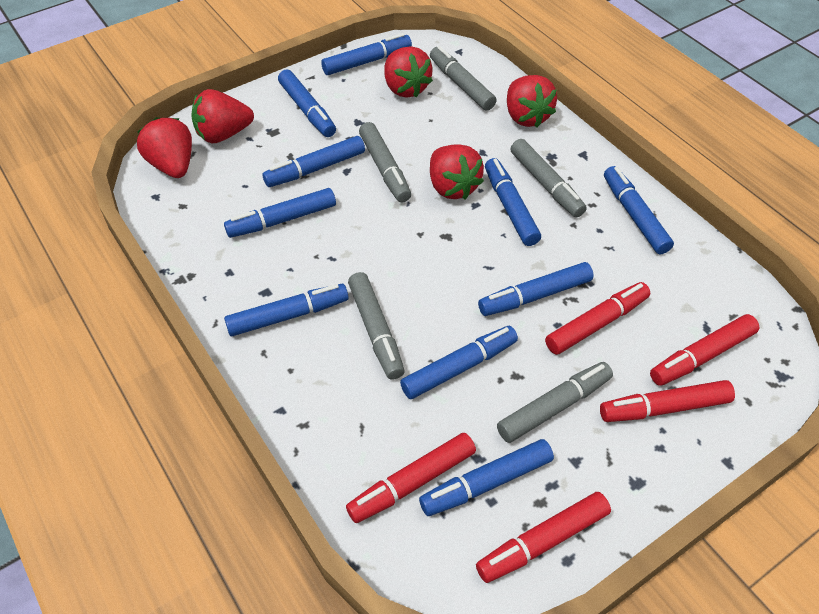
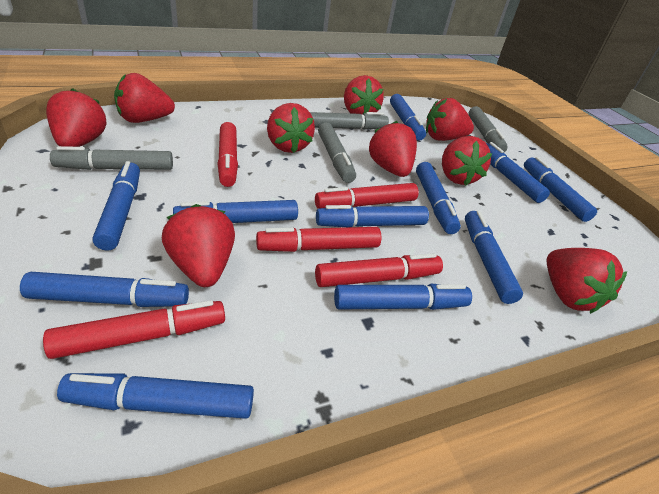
blue marker: 10 -> 11
grey marker: 5 -> 4
red strawberry: 5 -> 9

